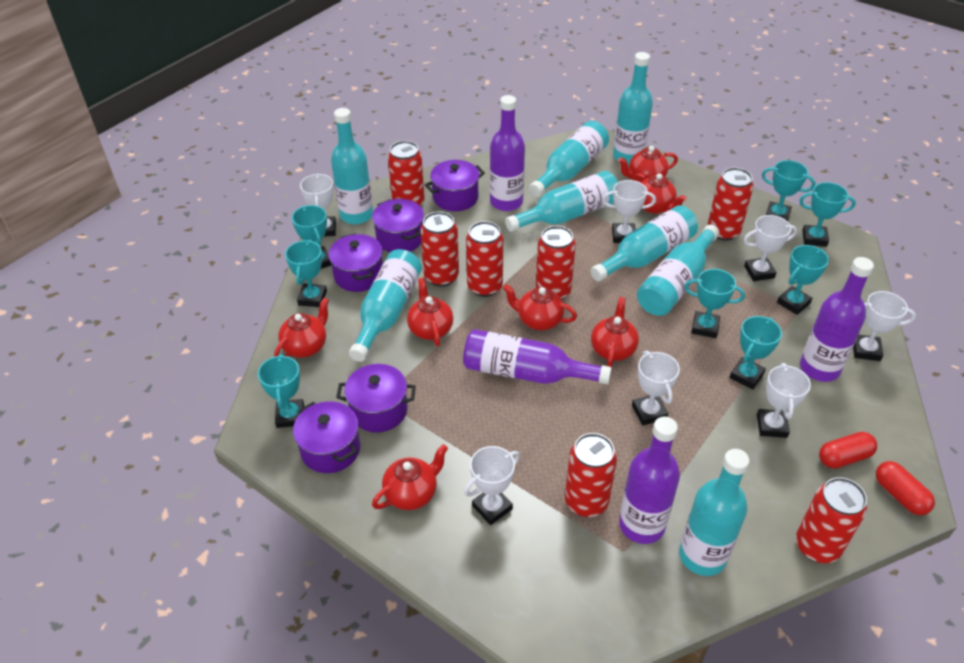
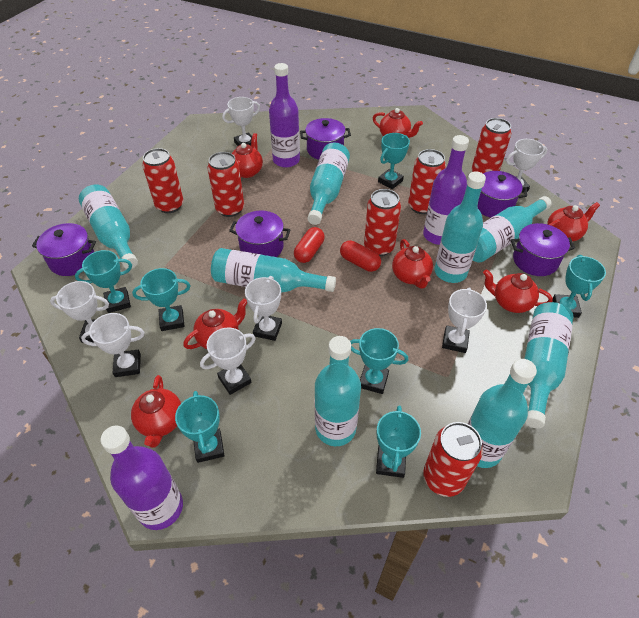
purple bottle: 4 -> 3
red can: 7 -> 6
turquoise trophy: 8 -> 7

